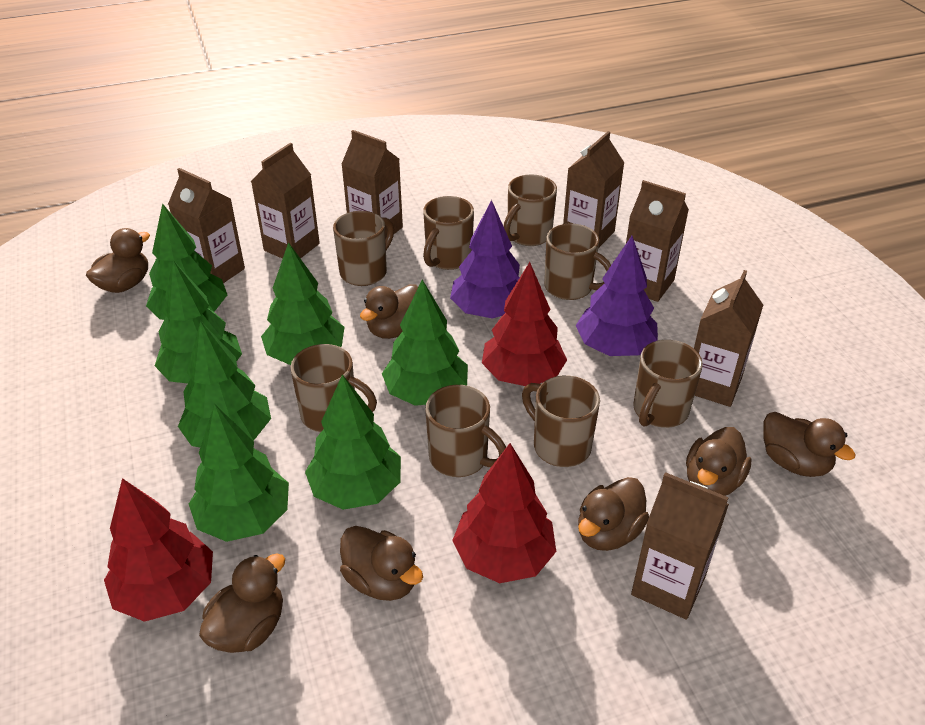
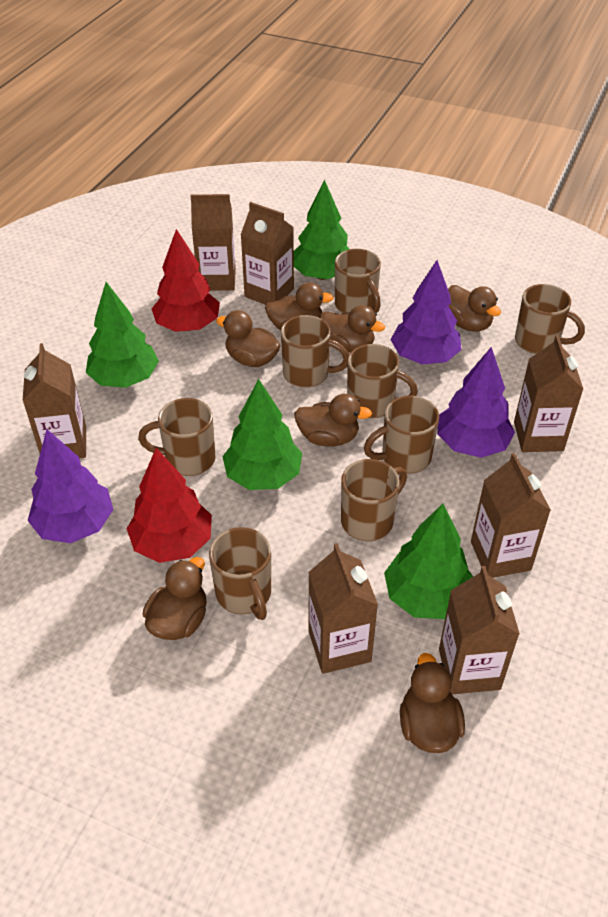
green tree: 7 -> 4
purple tree: 2 -> 3
red tree: 3 -> 2

